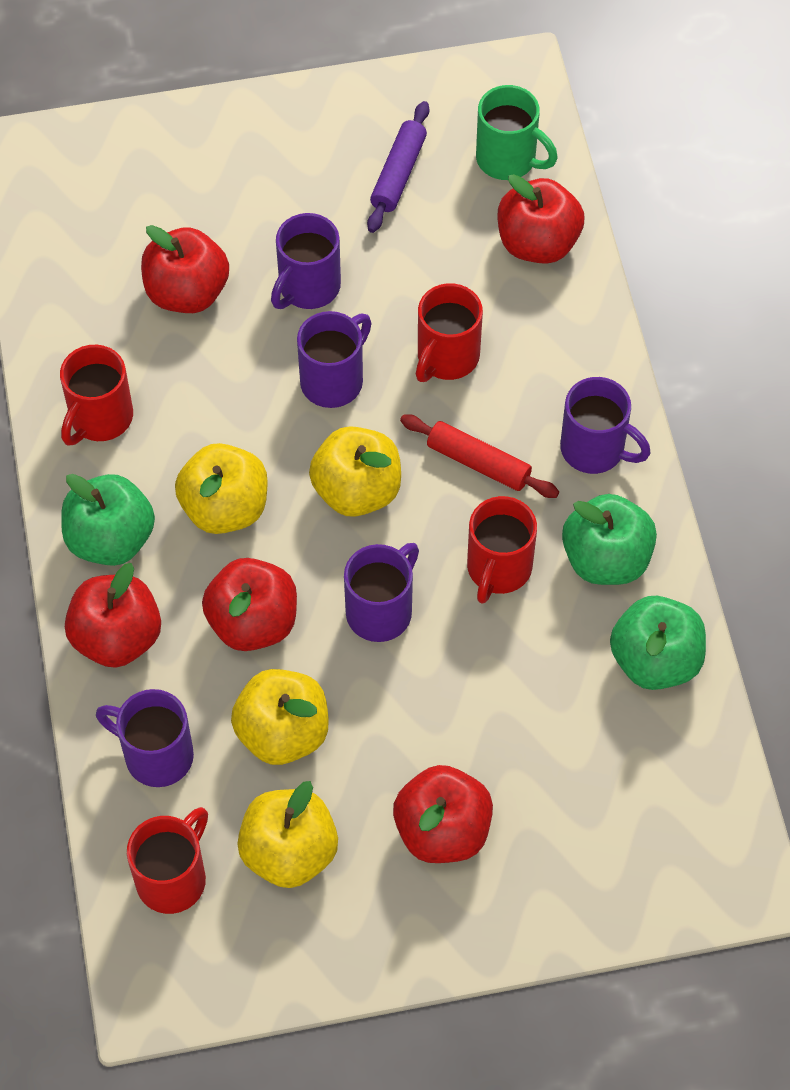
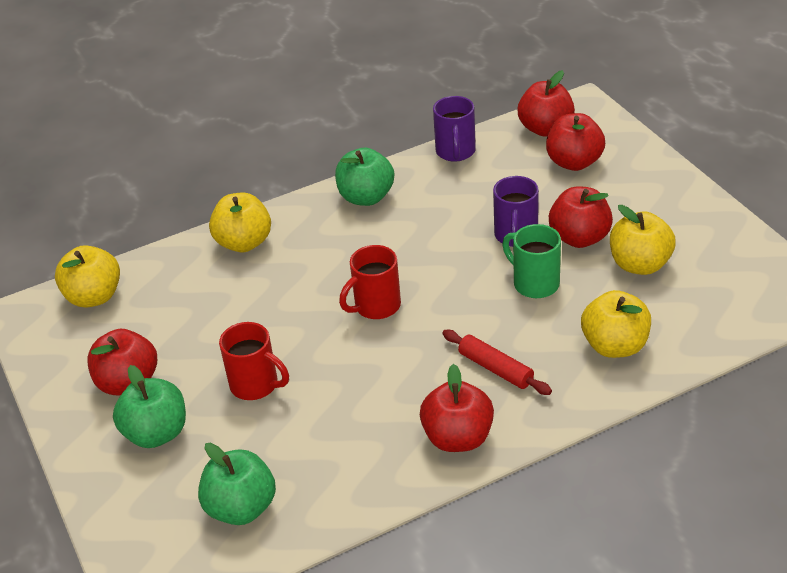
purple mug: 5 -> 2
purple rolling pin: 1 -> 0
red mug: 4 -> 2

